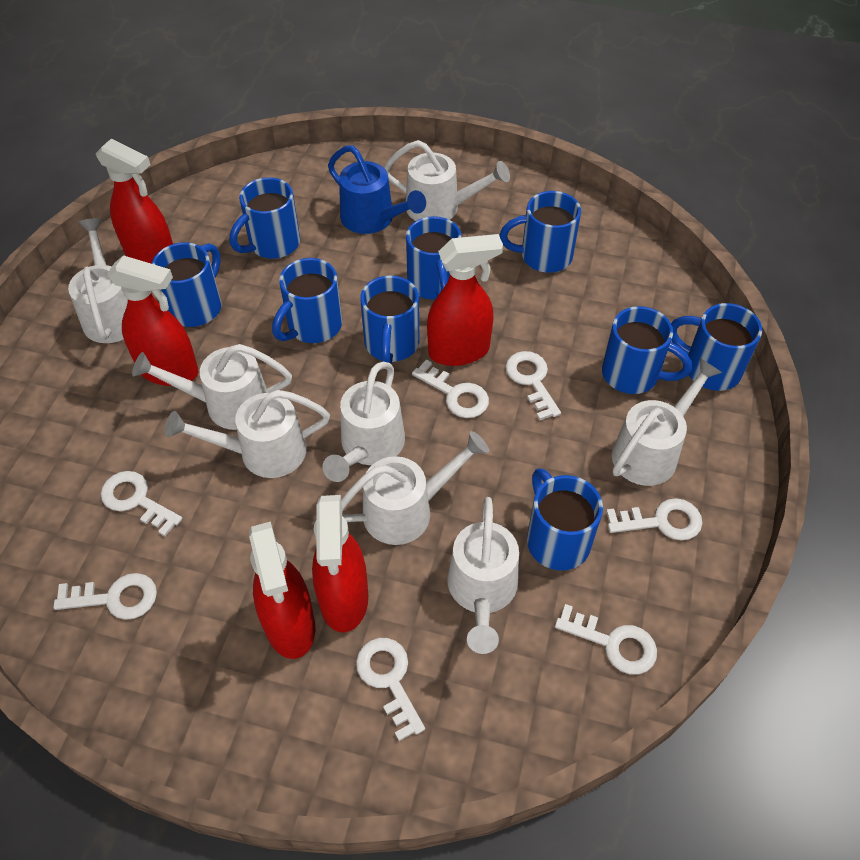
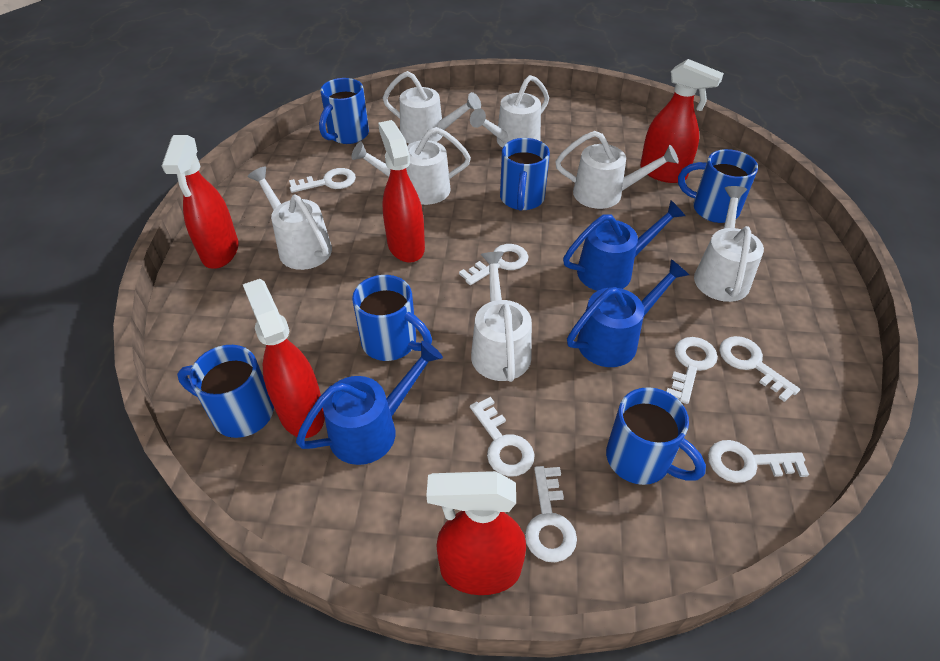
blue mug: 9 -> 6
blue watering can: 1 -> 3
white watering can: 8 -> 7

